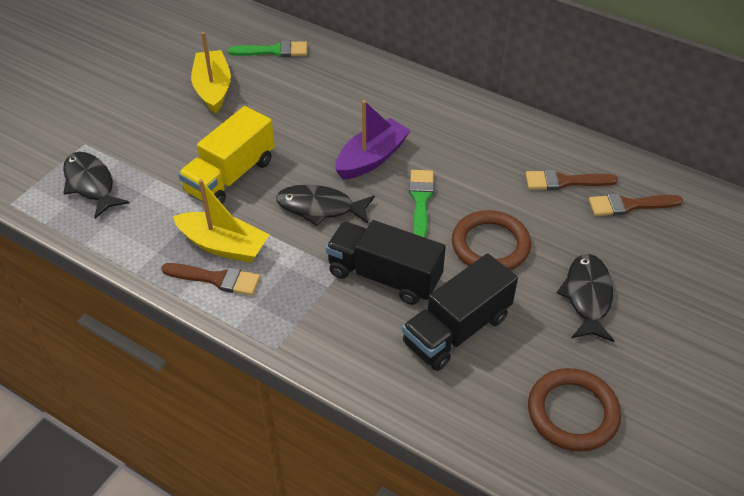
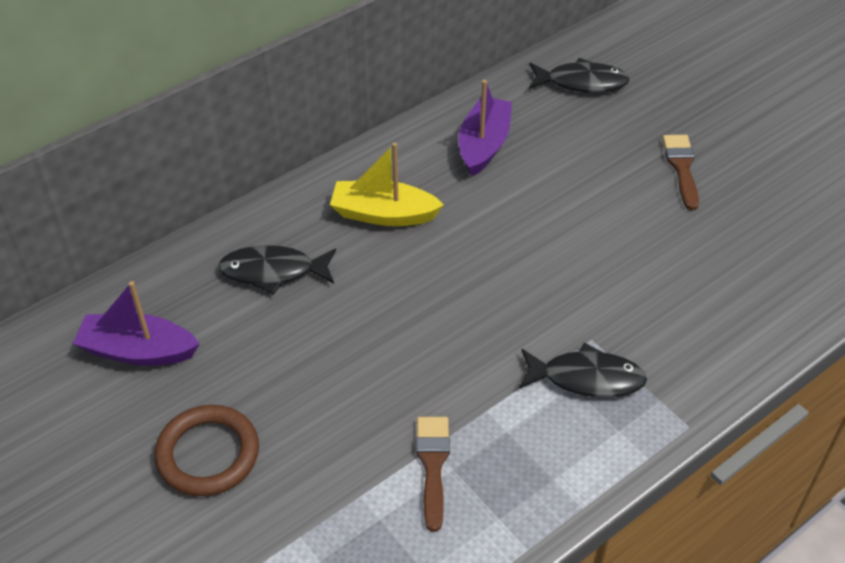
black truck: 2 -> 0
brown brush: 3 -> 2
brown ring: 2 -> 1
green brush: 2 -> 0
purple boat: 1 -> 2
yellow boat: 2 -> 1
yellow truck: 1 -> 0

